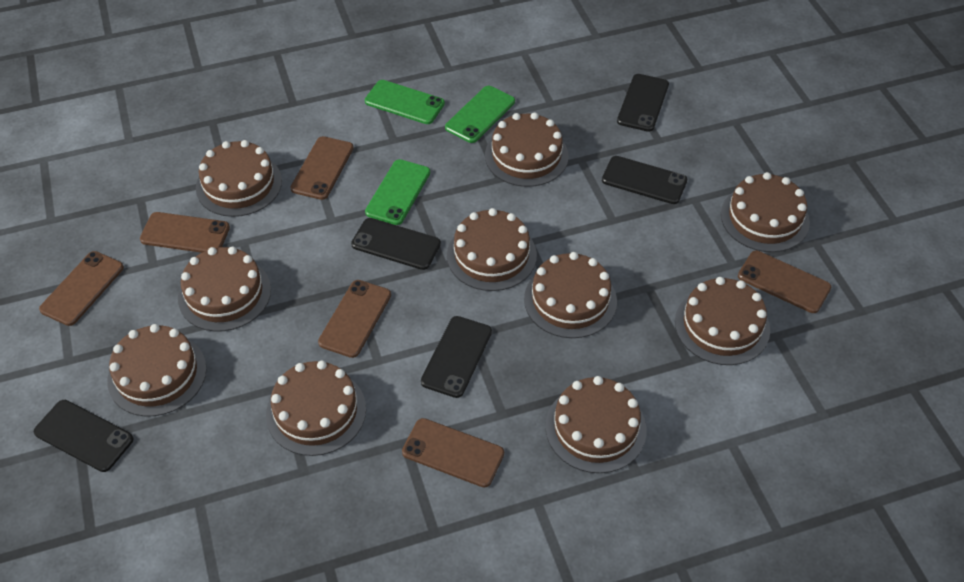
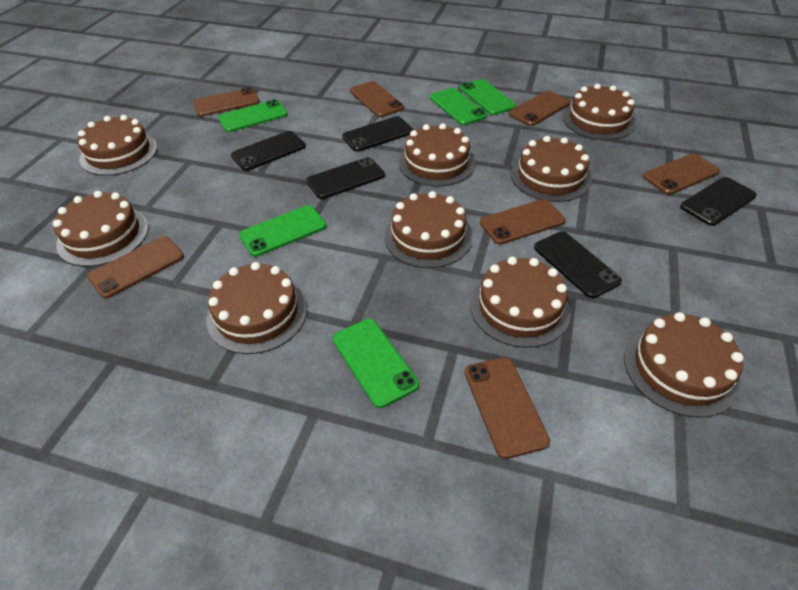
brown cake: 10 -> 9
brown phone: 6 -> 7
green phone: 3 -> 5

